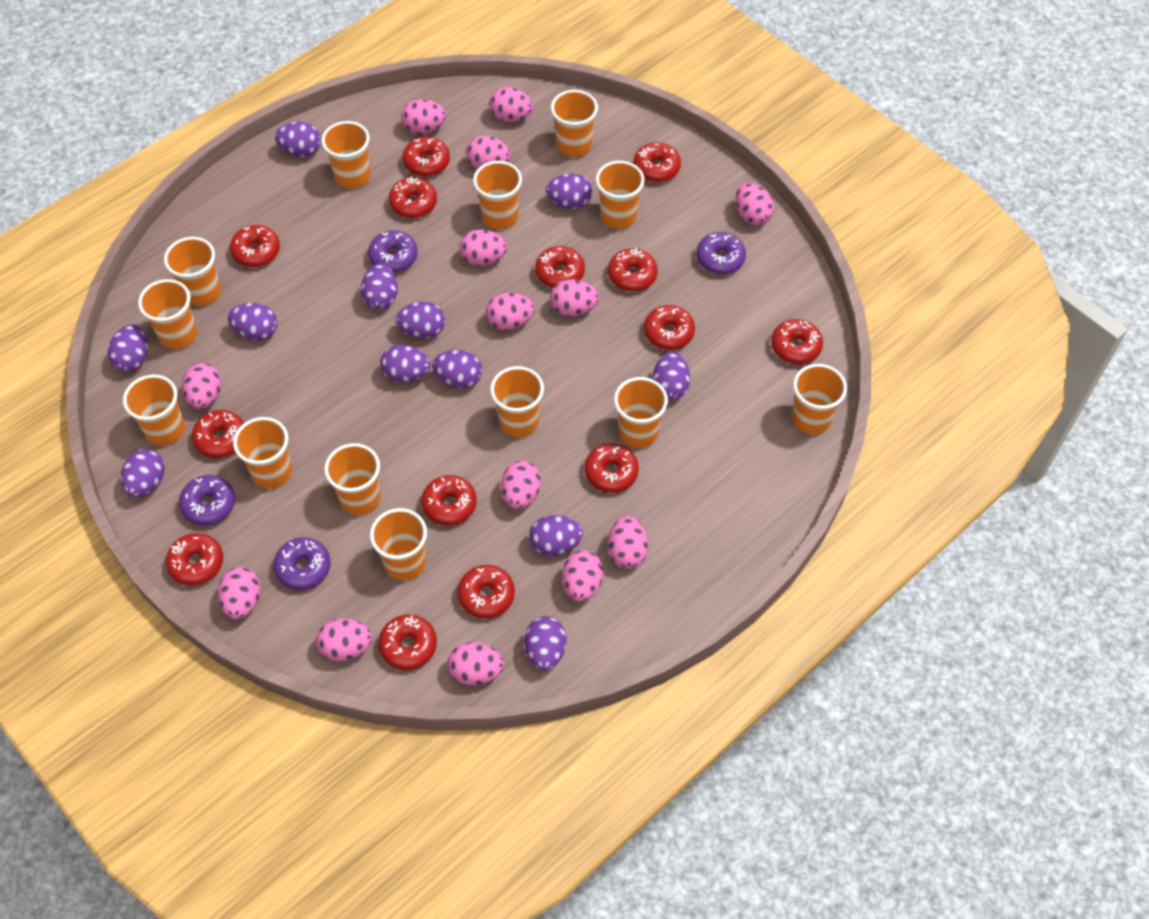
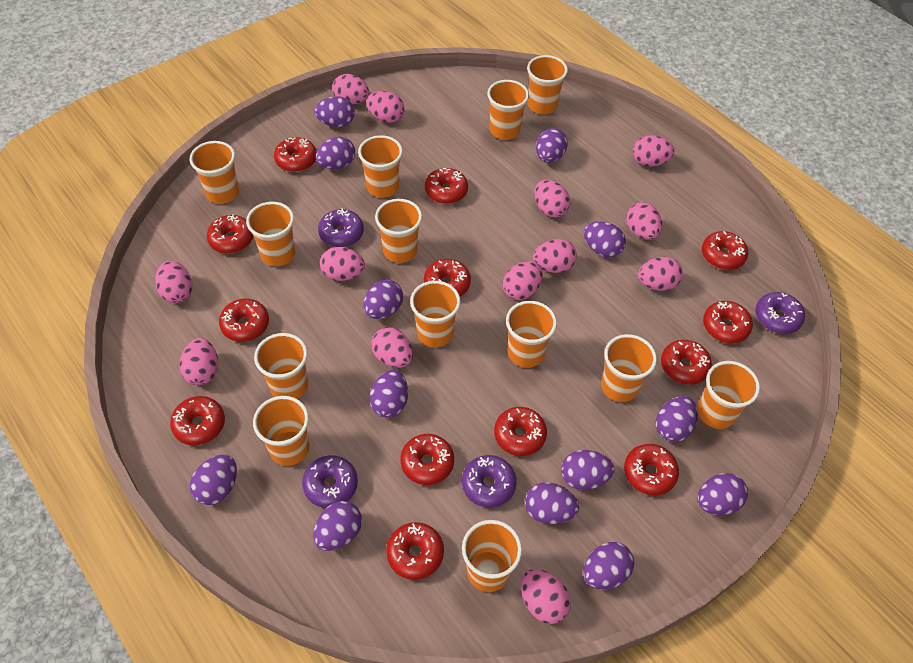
pink egg: 14 -> 13
purple egg: 12 -> 13
red donut: 14 -> 13

